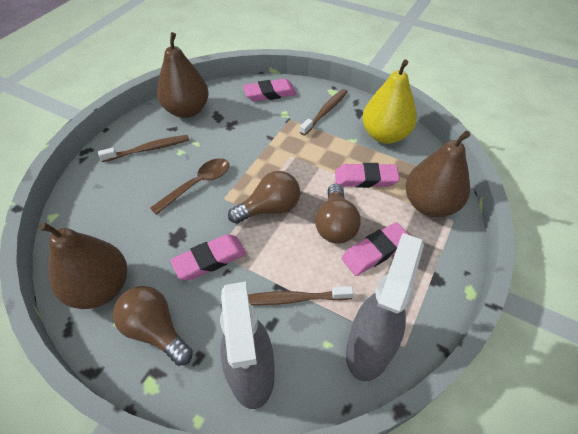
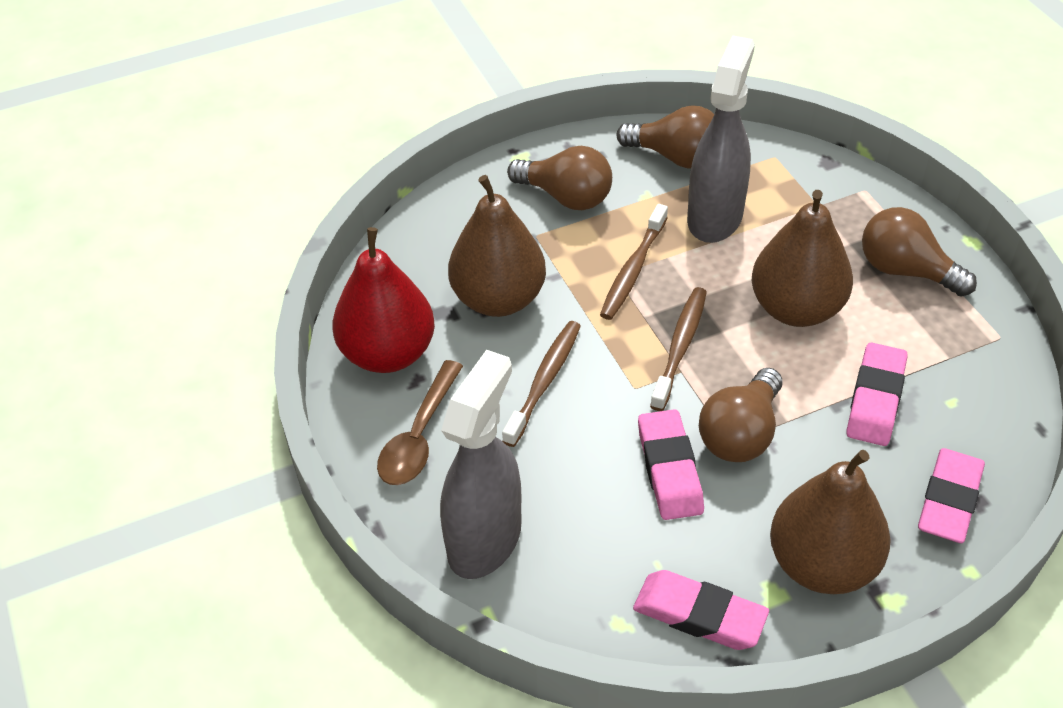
brown light bulb: 3 -> 4
red pear: 0 -> 1
yellow pear: 1 -> 0

